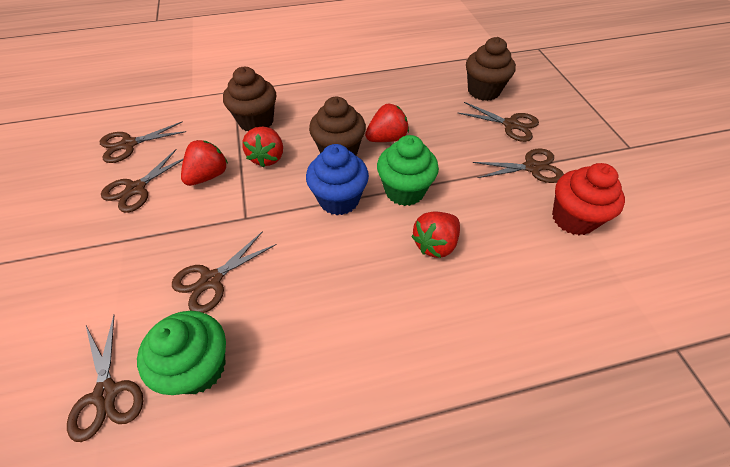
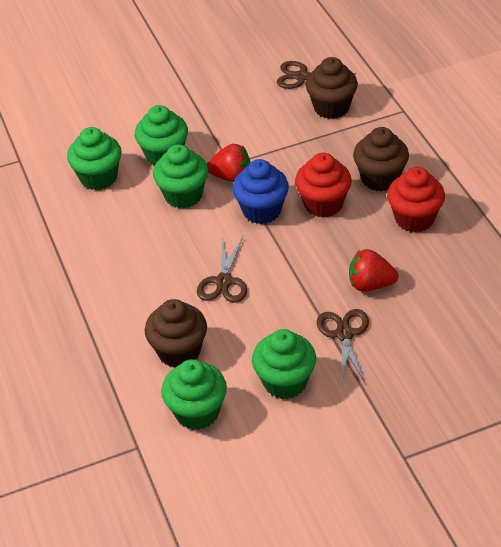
brown scissors: 6 -> 3
green cupcake: 2 -> 5
red cupcake: 1 -> 2
red strawberry: 4 -> 2

